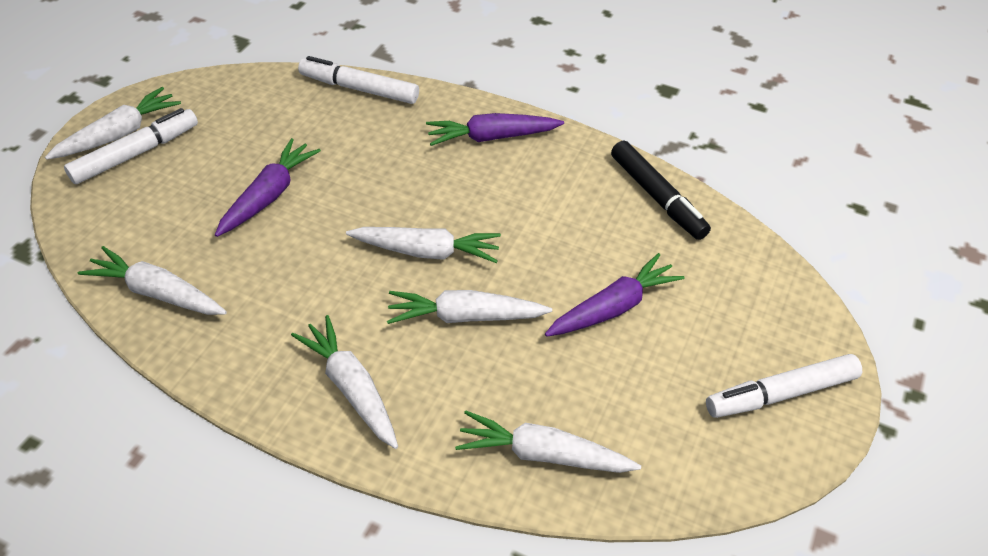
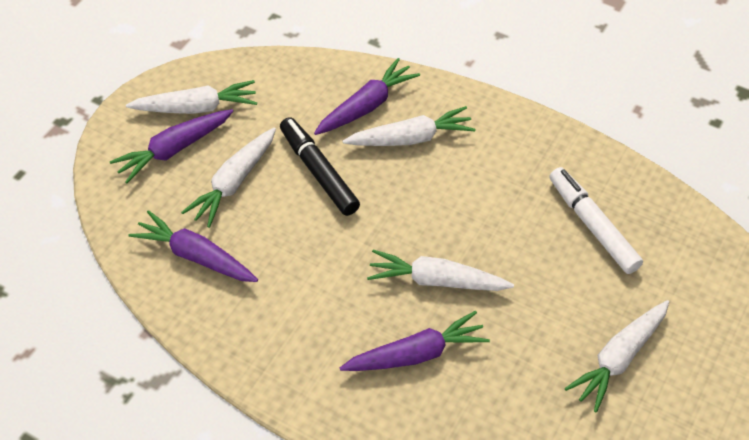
purple carrot: 3 -> 4
white carrot: 6 -> 5
white marker: 3 -> 1

